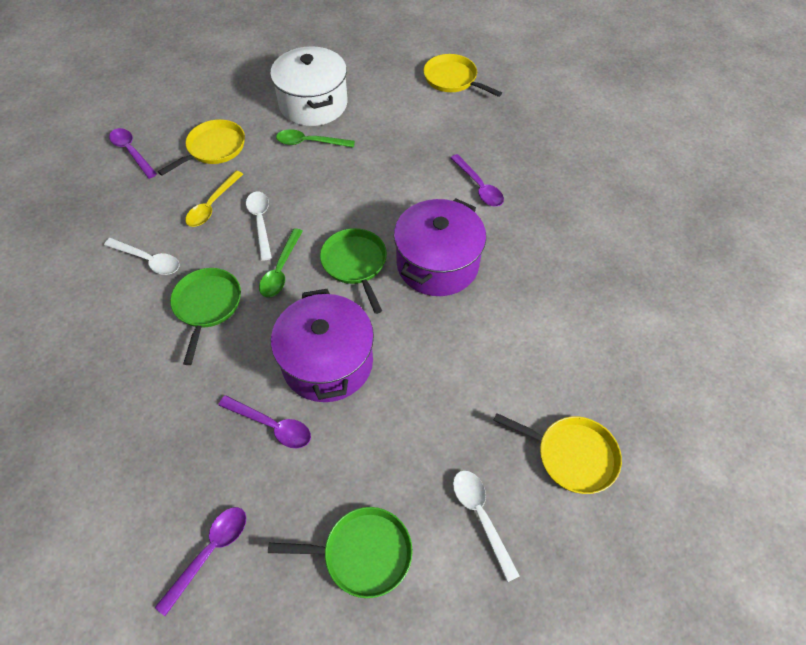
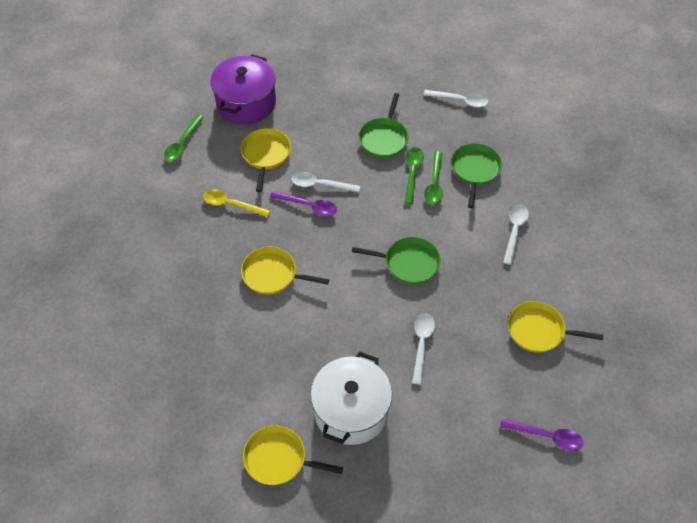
green spoon: 2 -> 3
purple pot: 2 -> 1
purple spoon: 4 -> 2
white spoon: 3 -> 4
yellow pan: 3 -> 4

